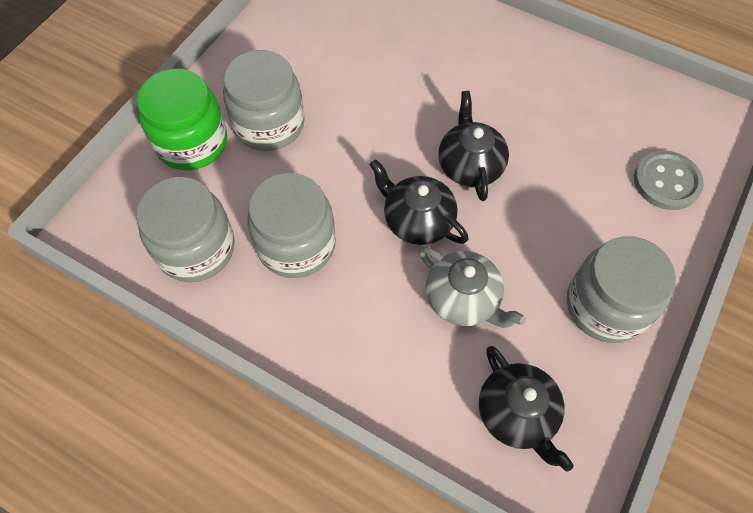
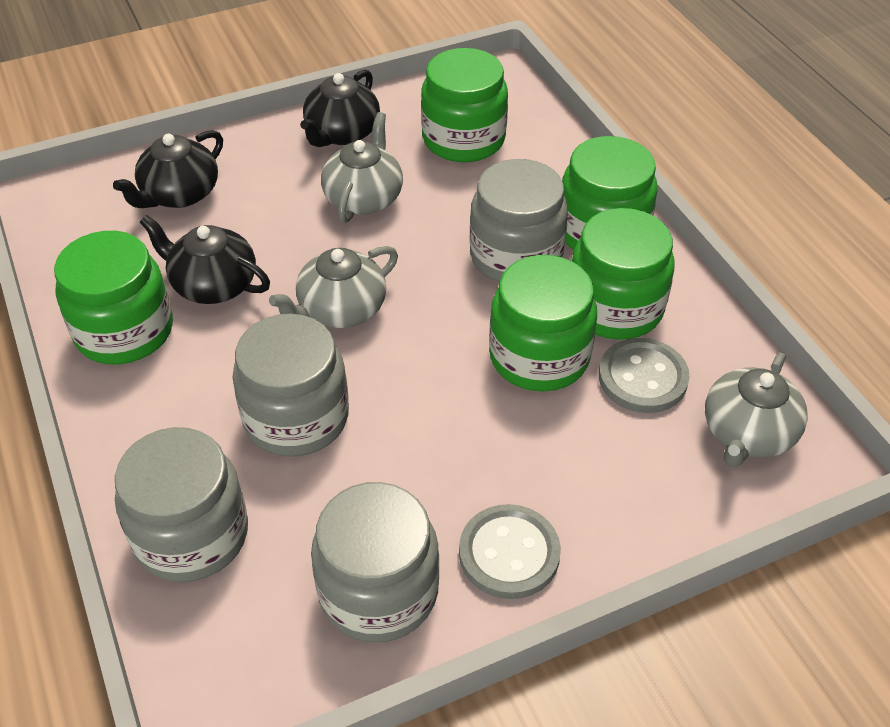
green jar: 1 -> 5
grey button: 1 -> 2
grey teapot: 1 -> 3

